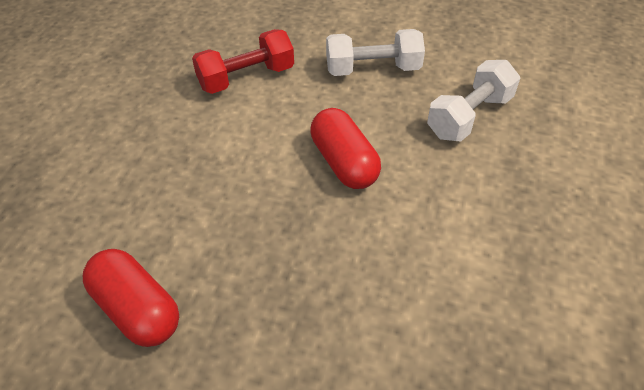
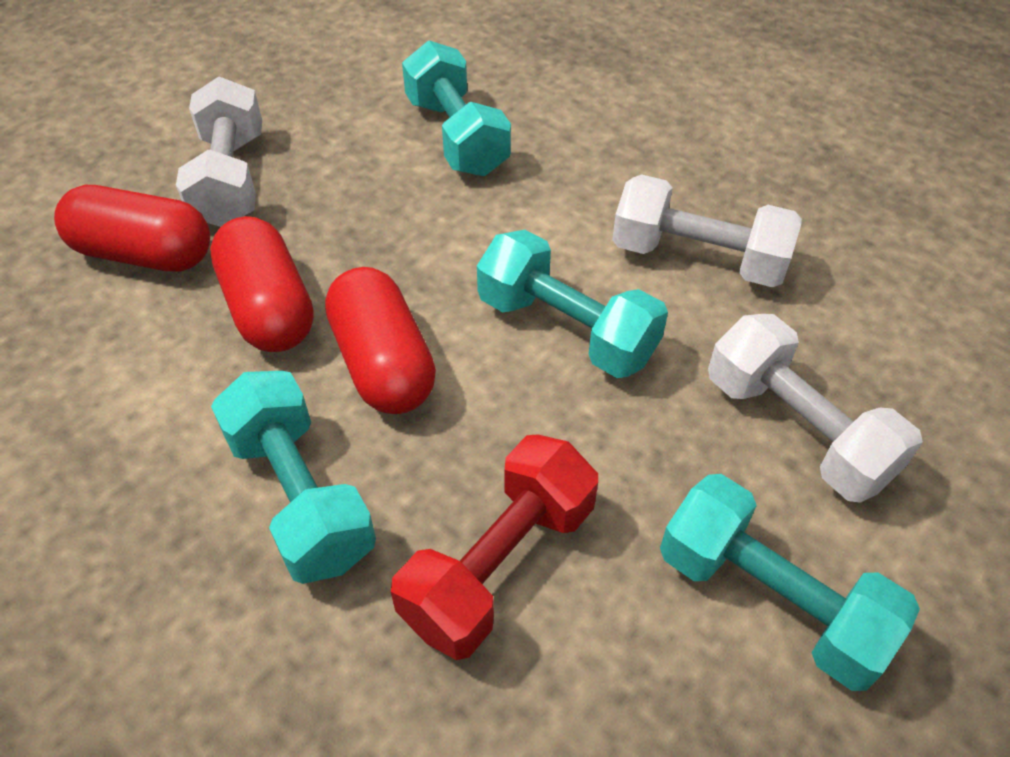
red capsule: 2 -> 3
turquoise dumbbell: 0 -> 4
white dumbbell: 2 -> 3

